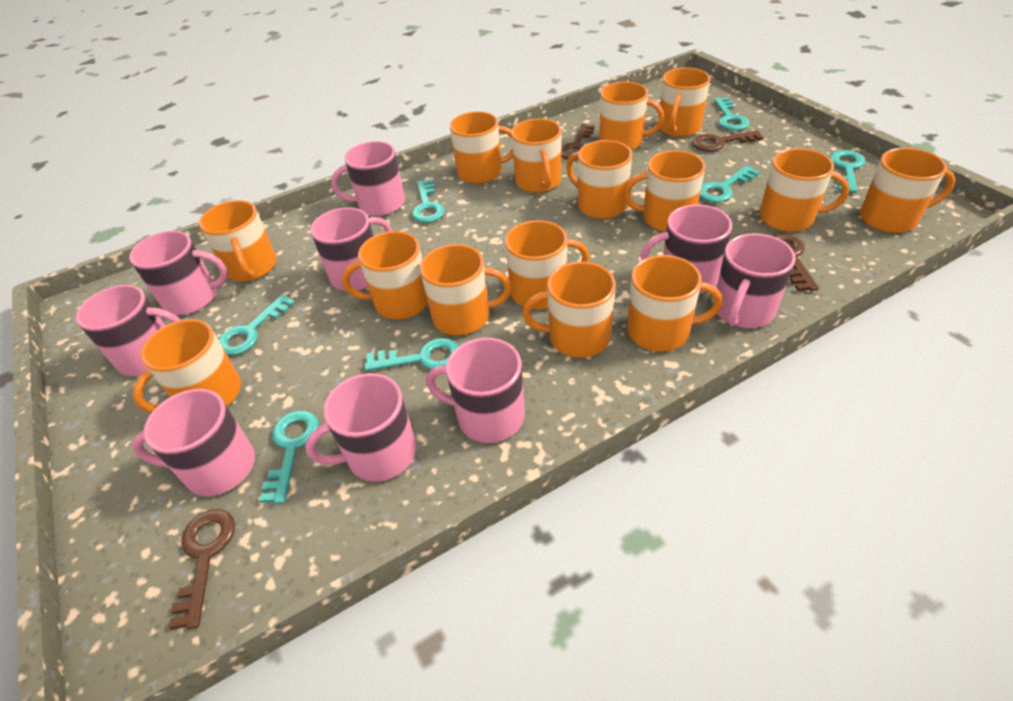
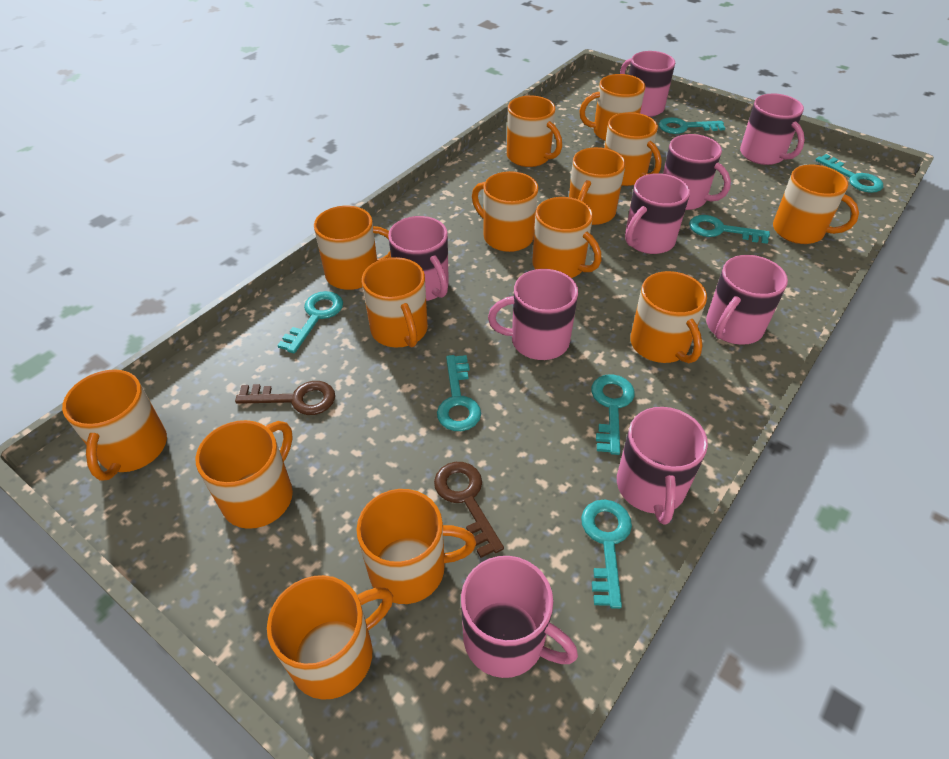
brown key: 4 -> 2
orange mug: 15 -> 14

